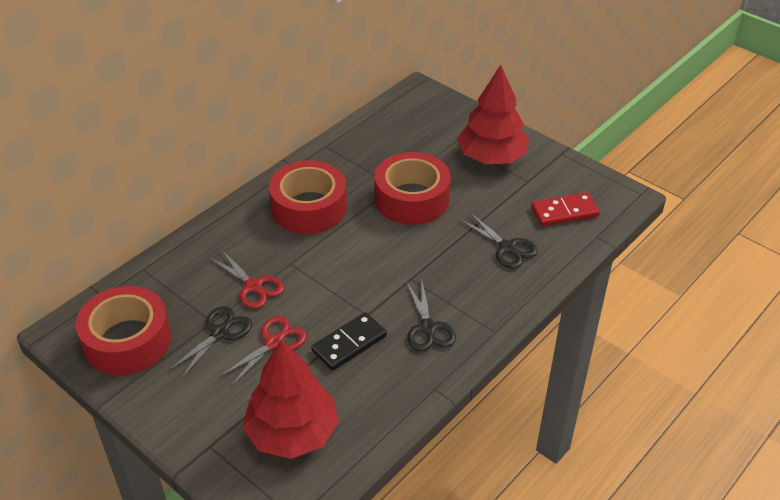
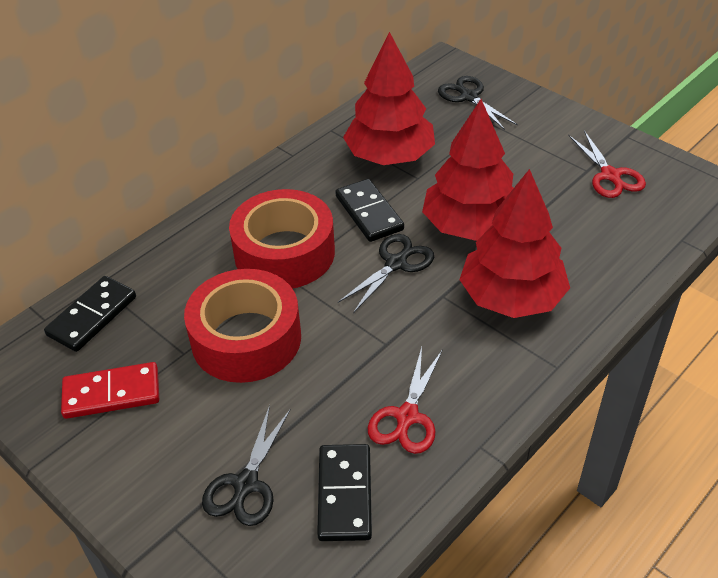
black domino: 1 -> 3
red tape: 3 -> 2
red tree: 2 -> 3

